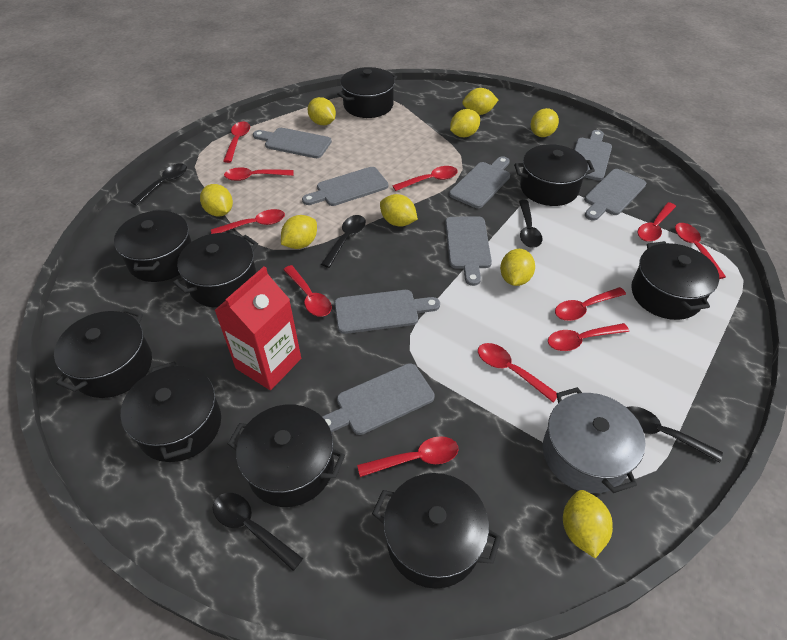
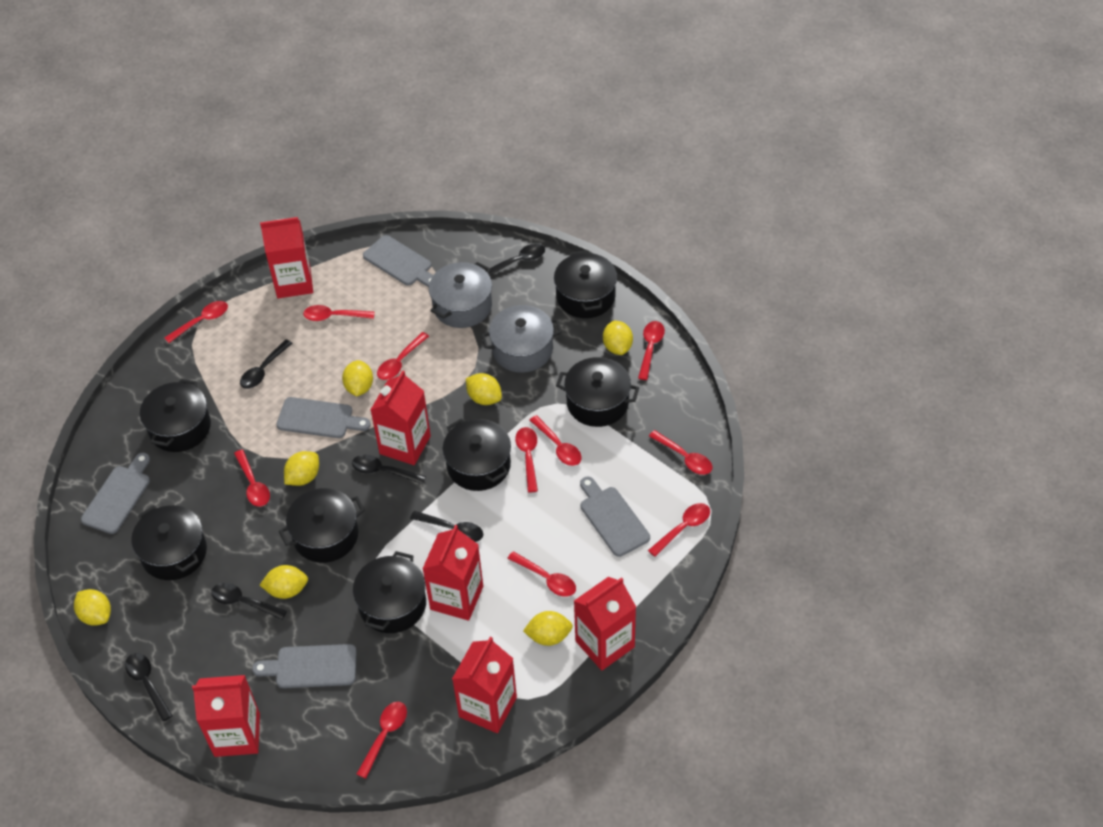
black pot: 9 -> 7
black spoon: 5 -> 6
grey cutting board: 8 -> 5
grey pot: 1 -> 2
red carton: 1 -> 6
yellow lemon: 9 -> 7

